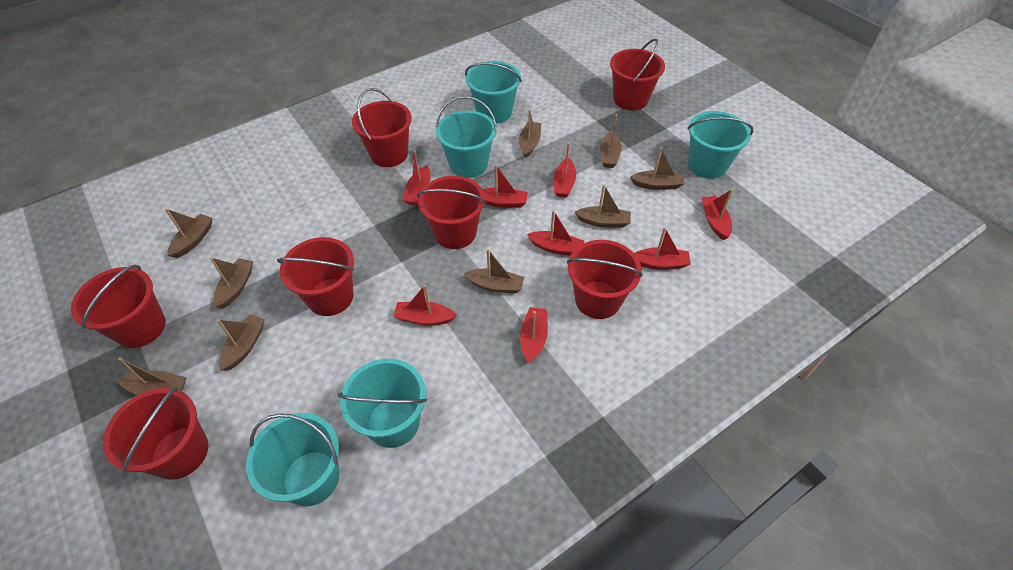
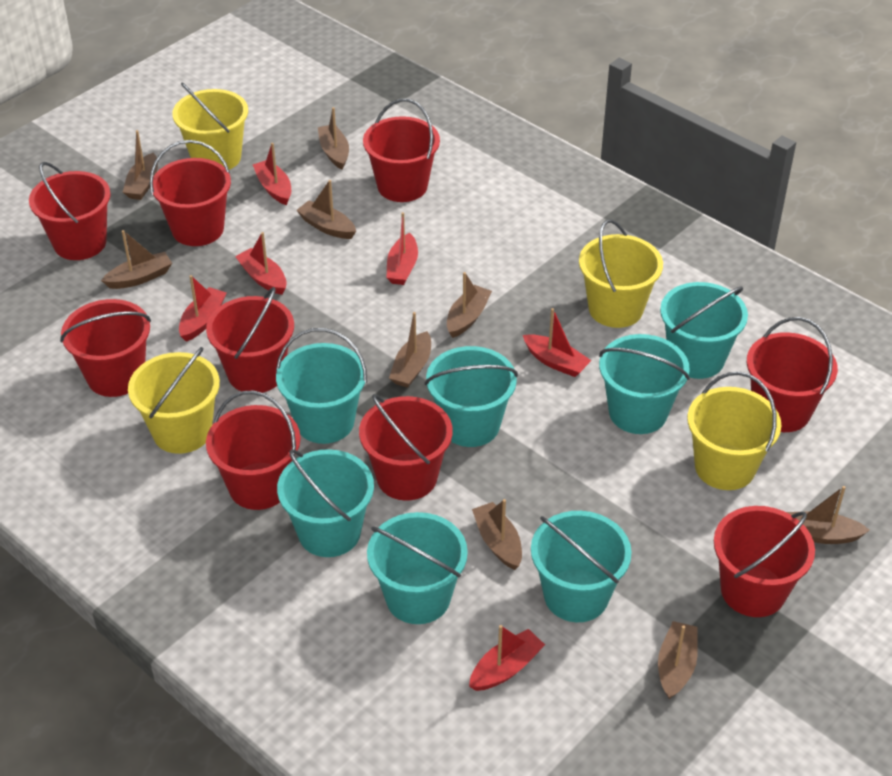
red boat: 8 -> 6
red bucket: 7 -> 9
turquoise bucket: 5 -> 7
yellow bucket: 0 -> 4

